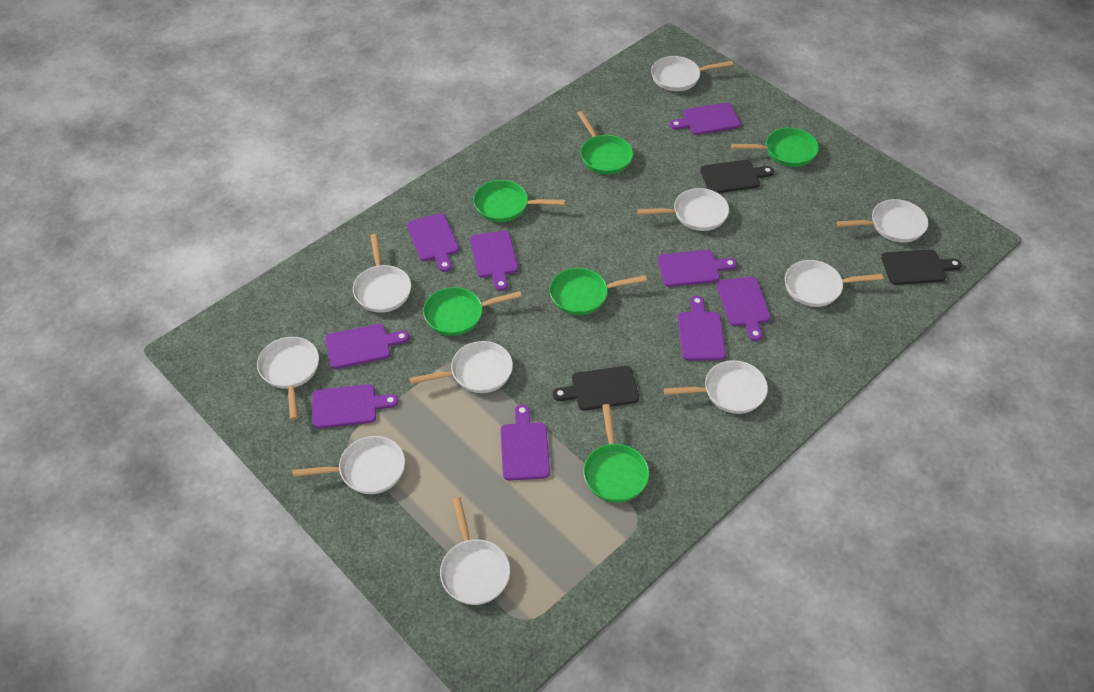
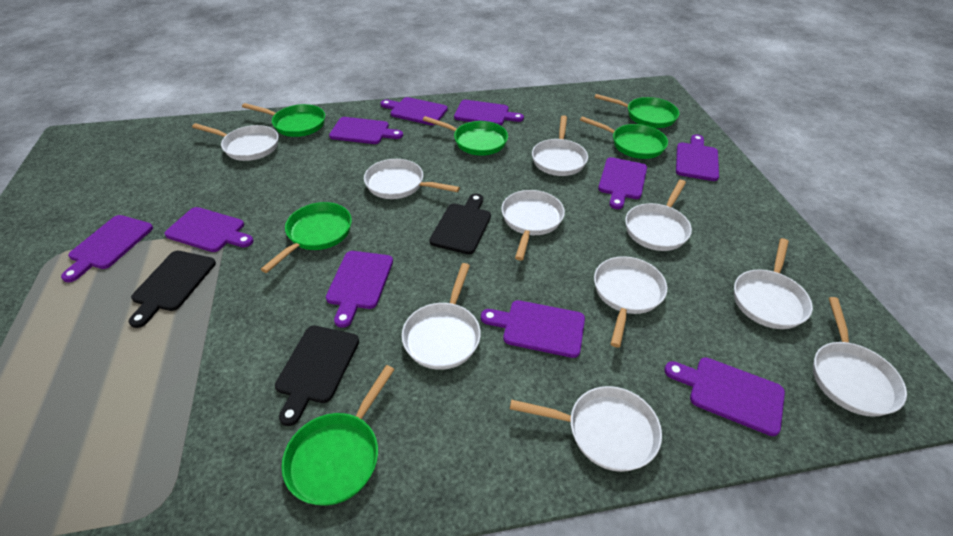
purple cutting board: 9 -> 10

